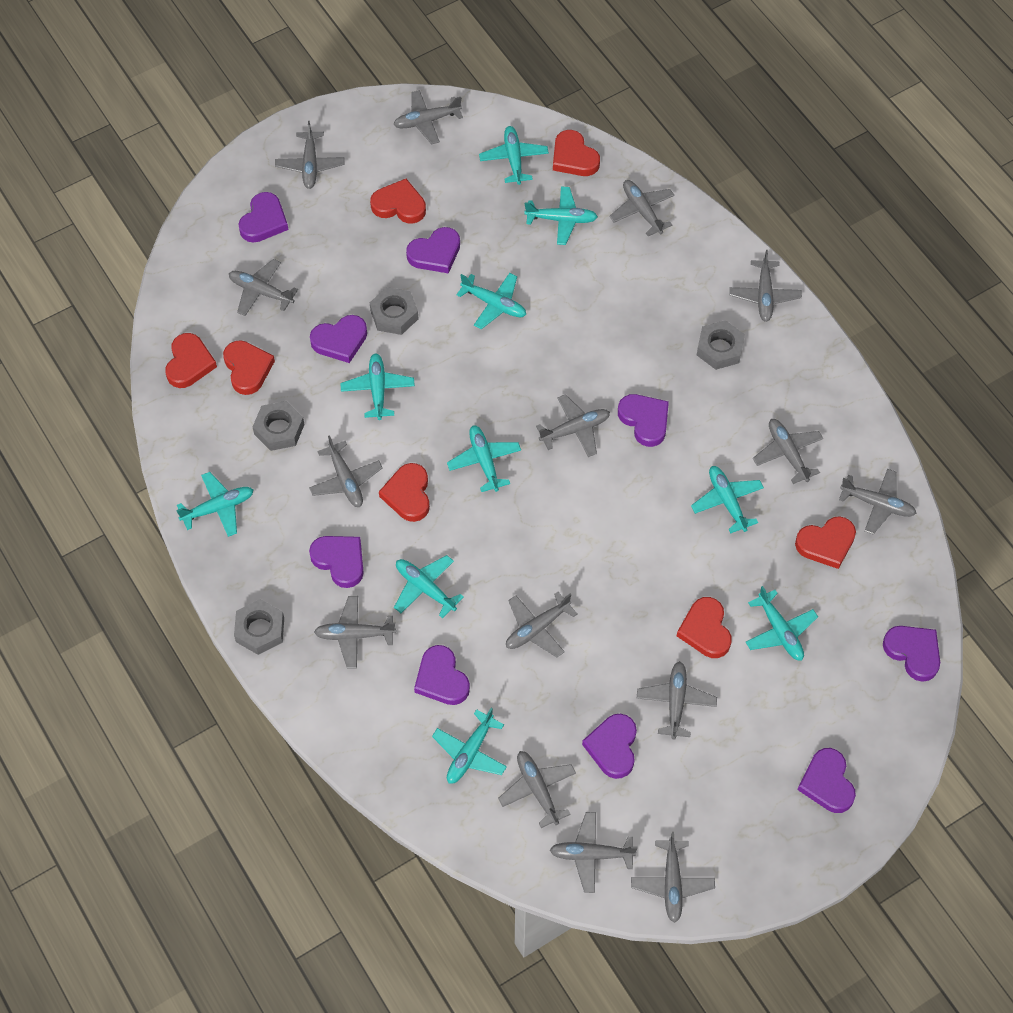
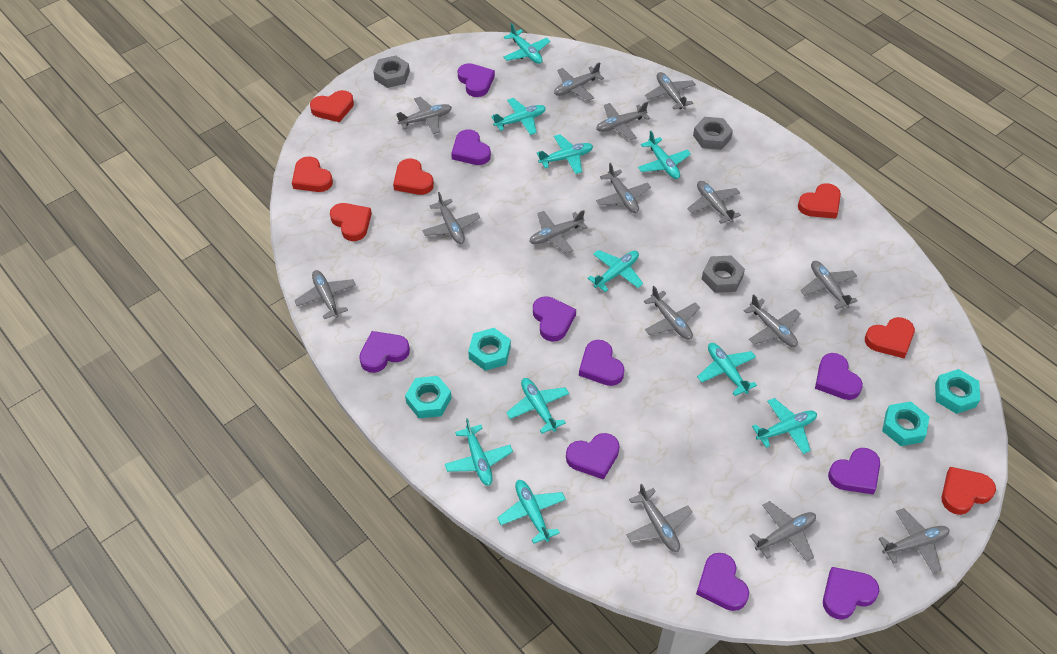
grey nut: 4 -> 3
purple heart: 9 -> 10
turquoise nut: 0 -> 4

